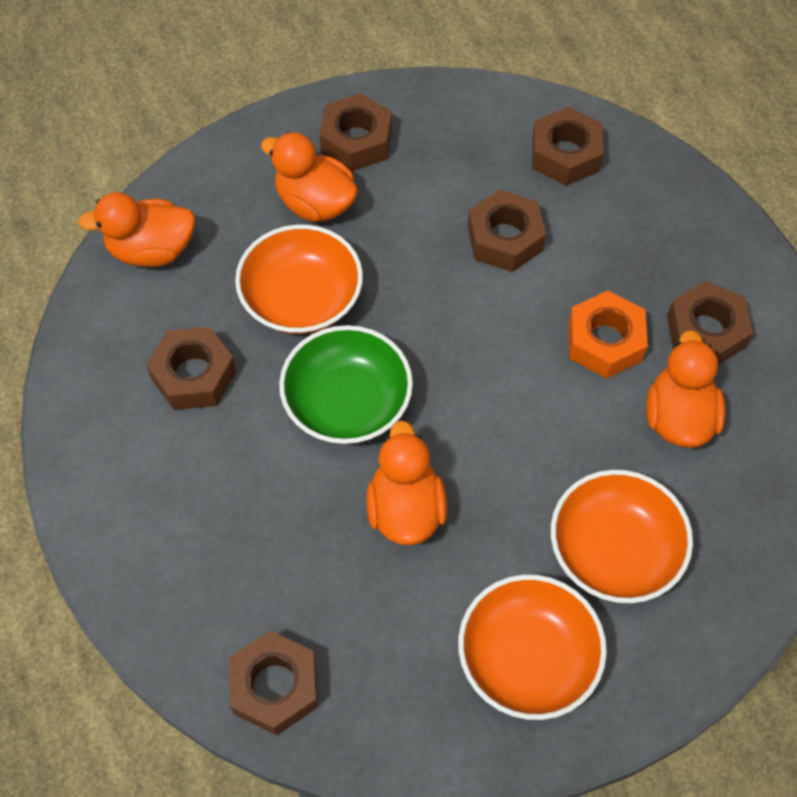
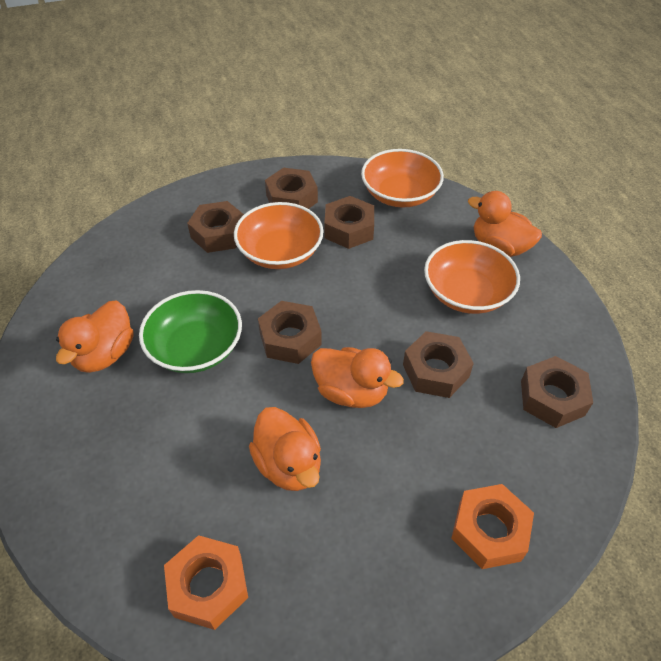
orange nut: 1 -> 2

